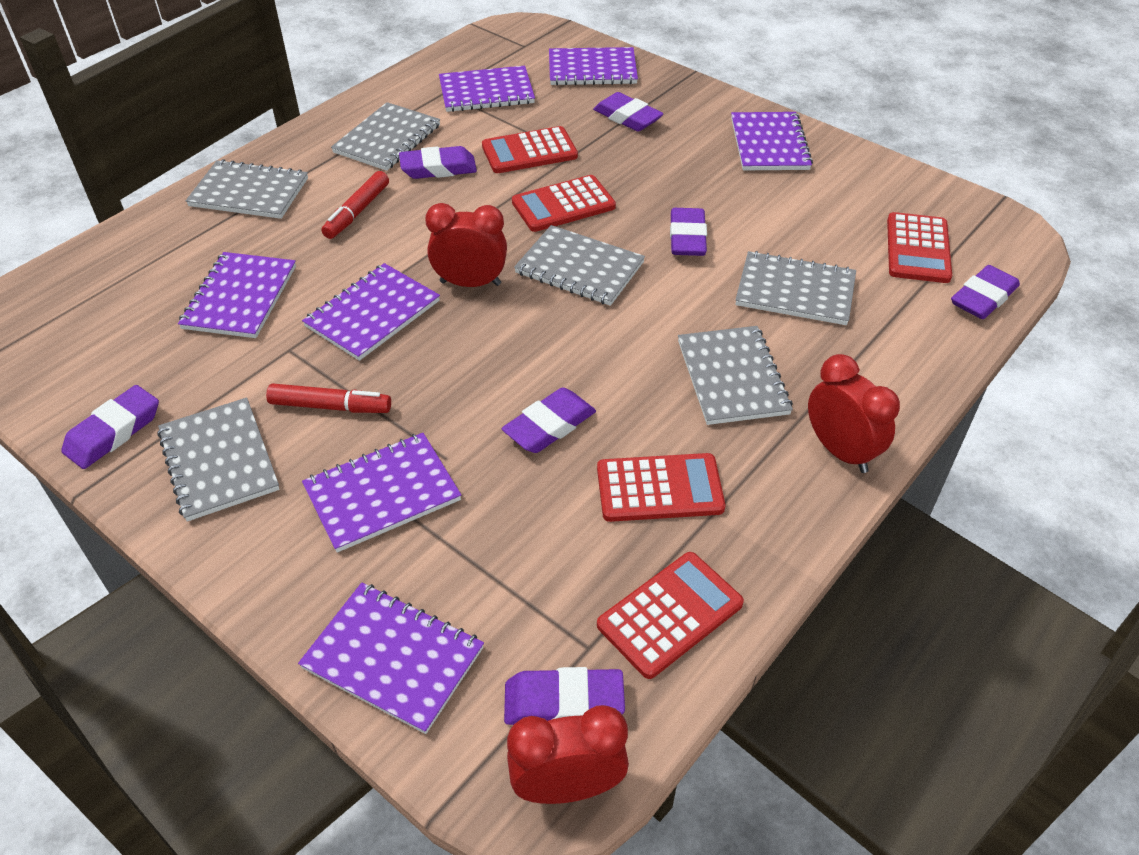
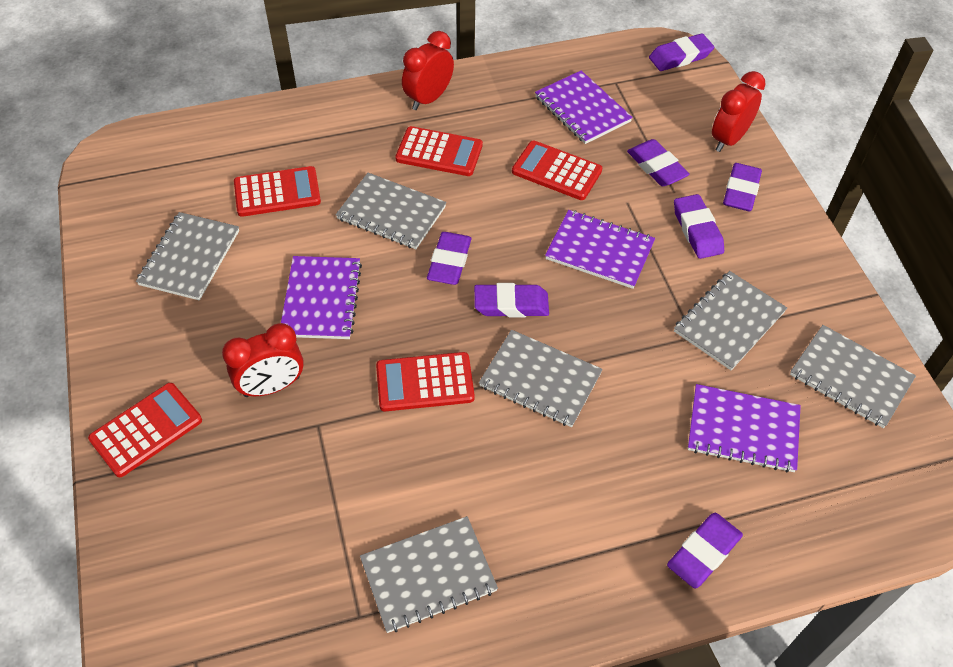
purple notebook: 7 -> 4
red marker: 2 -> 0

